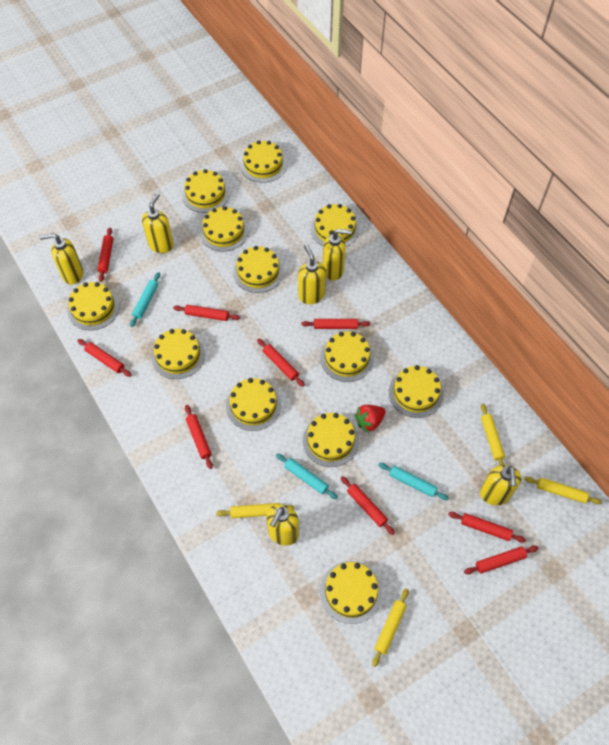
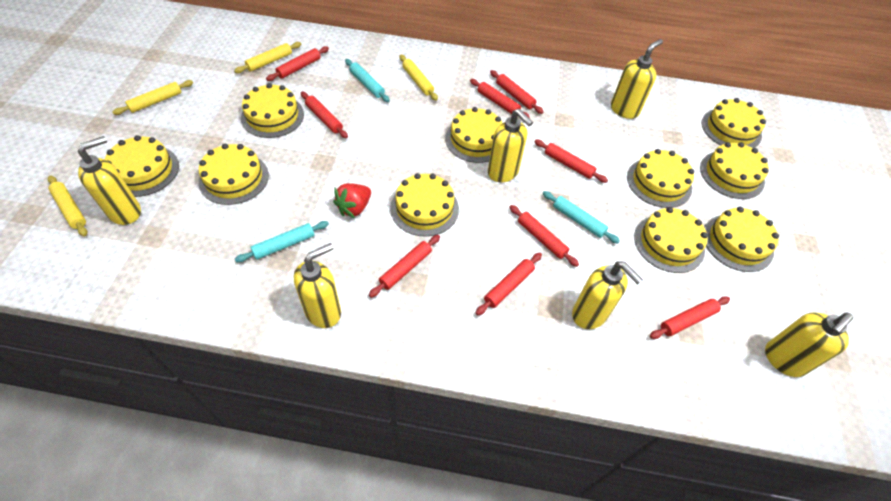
yellow cake: 12 -> 10

